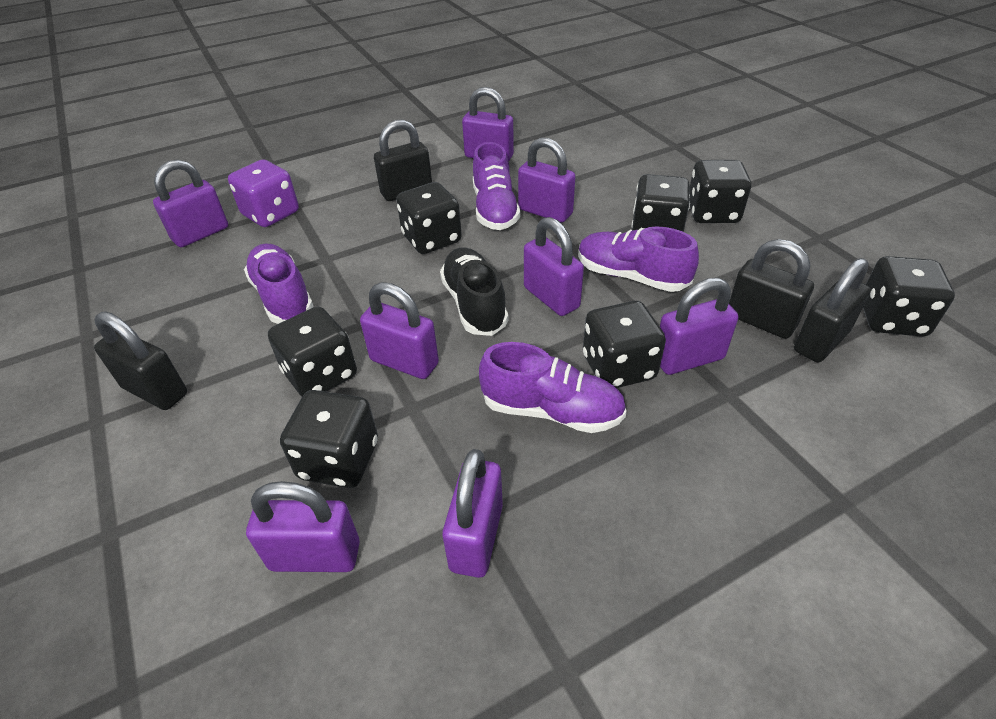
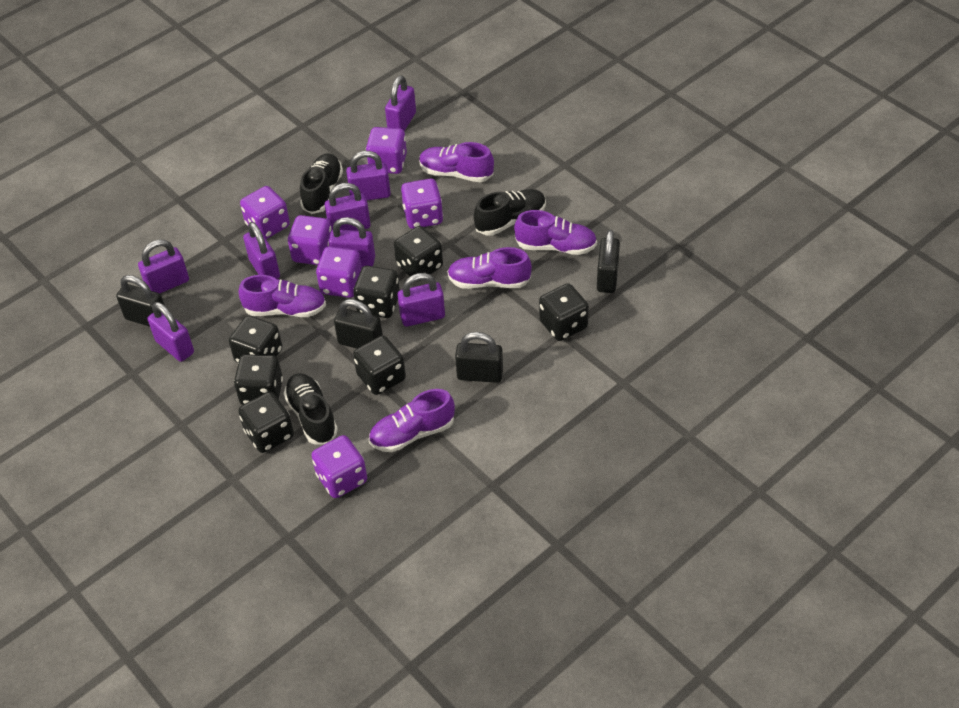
black shoe: 1 -> 3
purple dice: 1 -> 6
purple shoe: 4 -> 5

